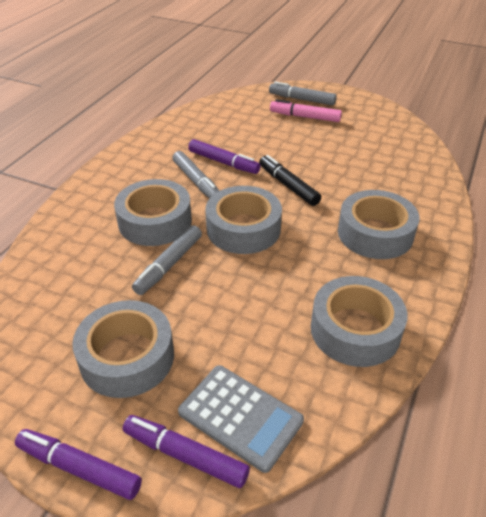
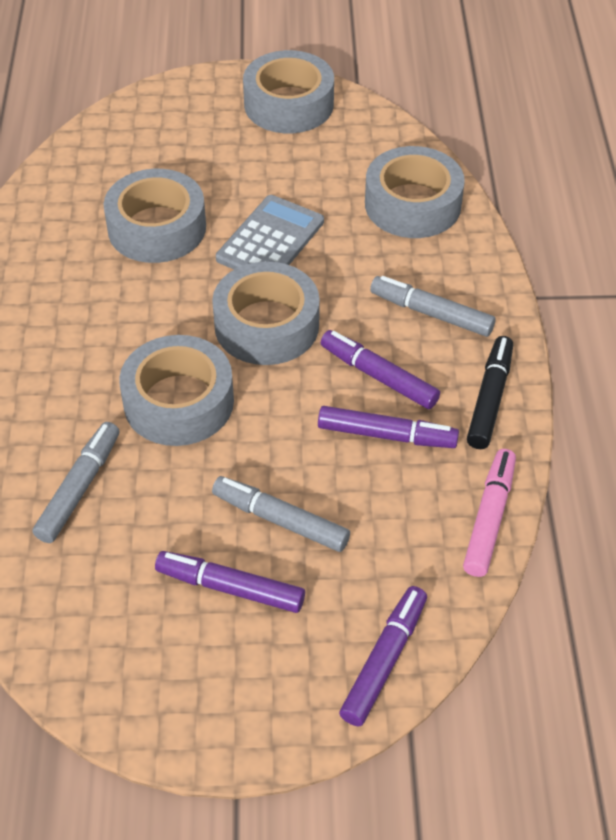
purple marker: 3 -> 4

